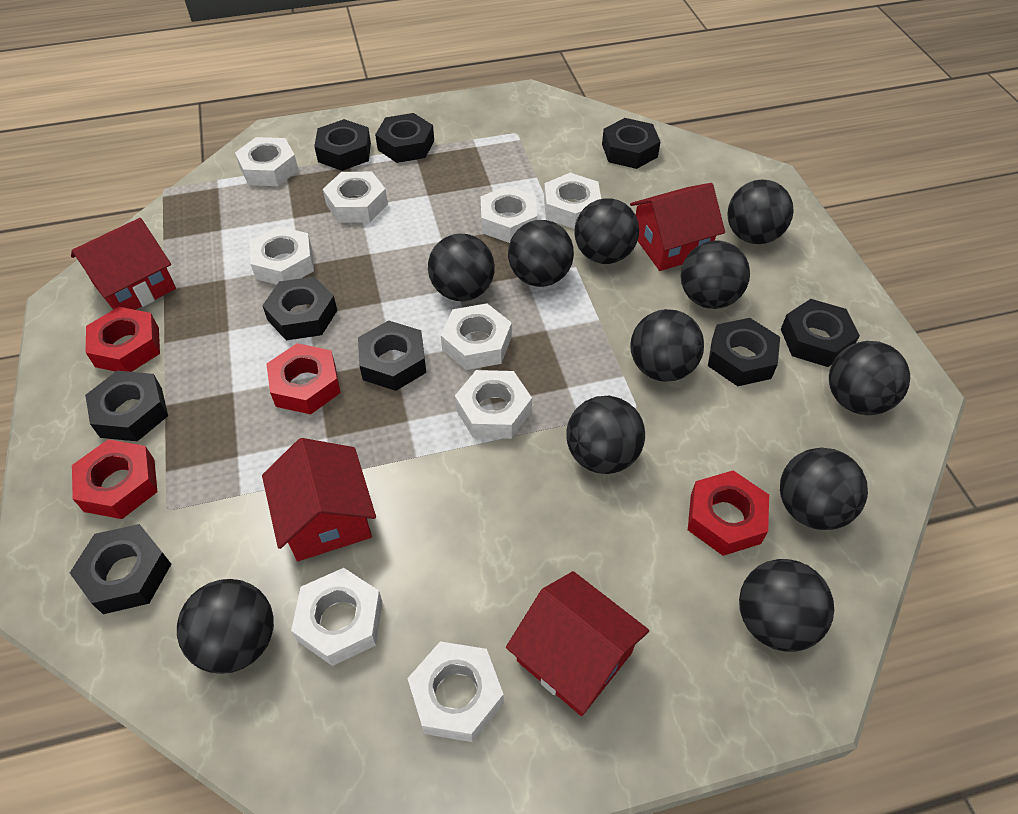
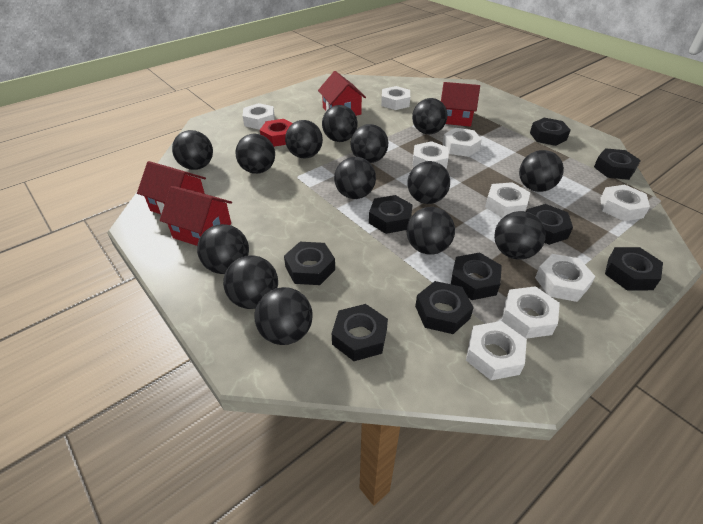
black ball: 11 -> 14
red nut: 4 -> 1

